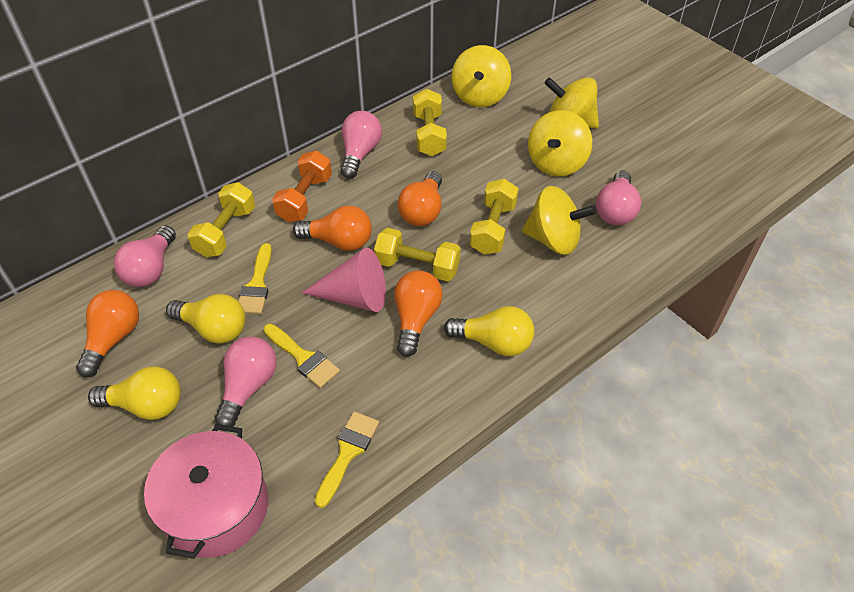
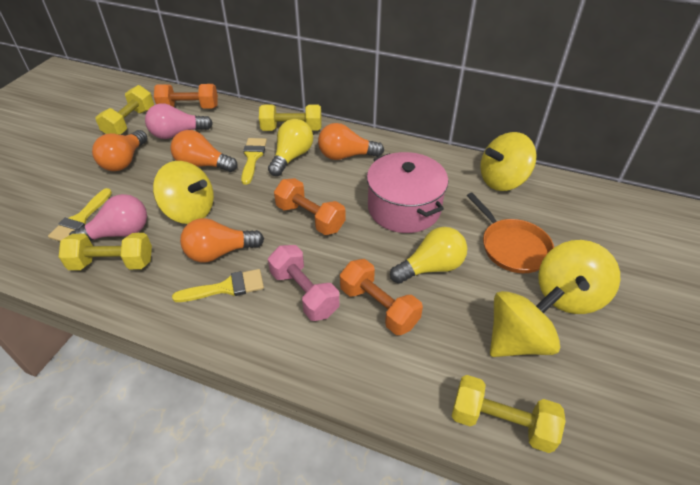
orange dumbbell: 1 -> 3
orange pan: 0 -> 1
pink cone: 1 -> 0
pink dumbbell: 0 -> 1
pink light bulb: 4 -> 2
yellow light bulb: 3 -> 2

